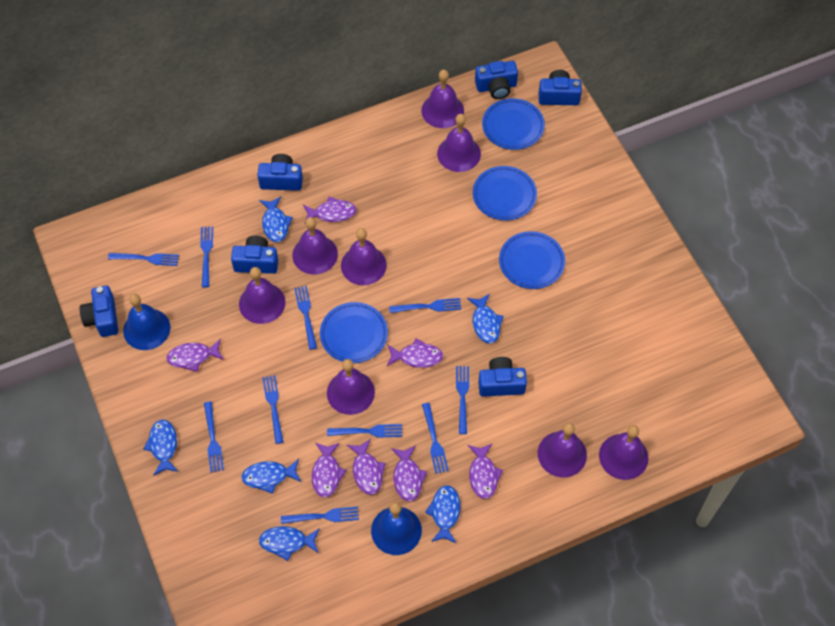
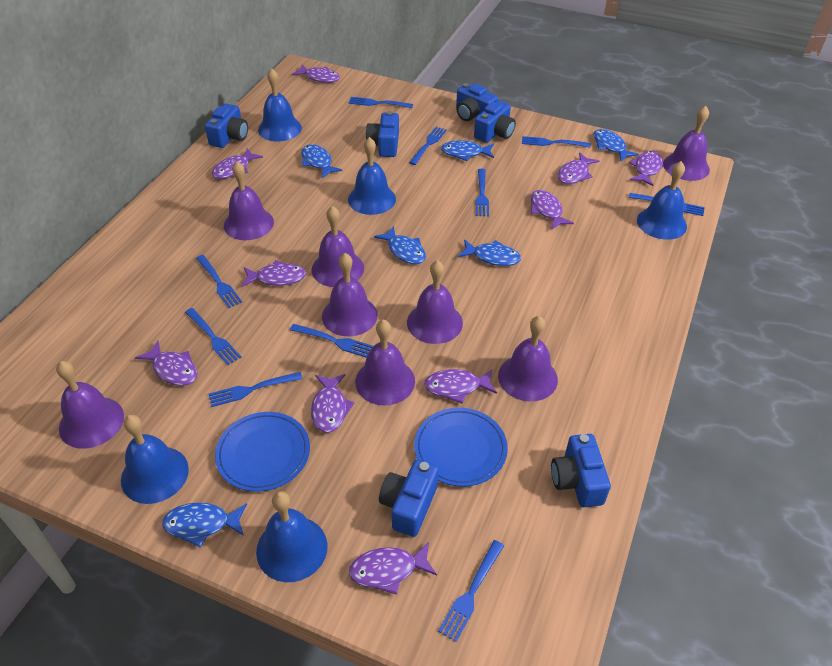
blue bell: 2 -> 5
blue plate: 4 -> 2
purple fish: 7 -> 10

